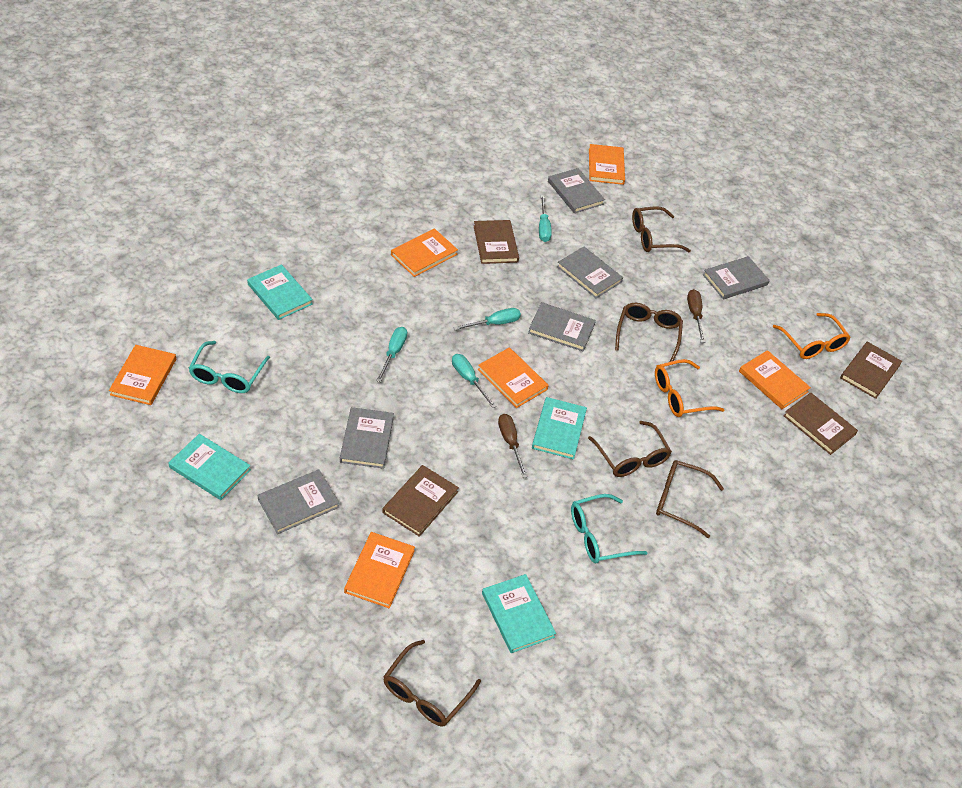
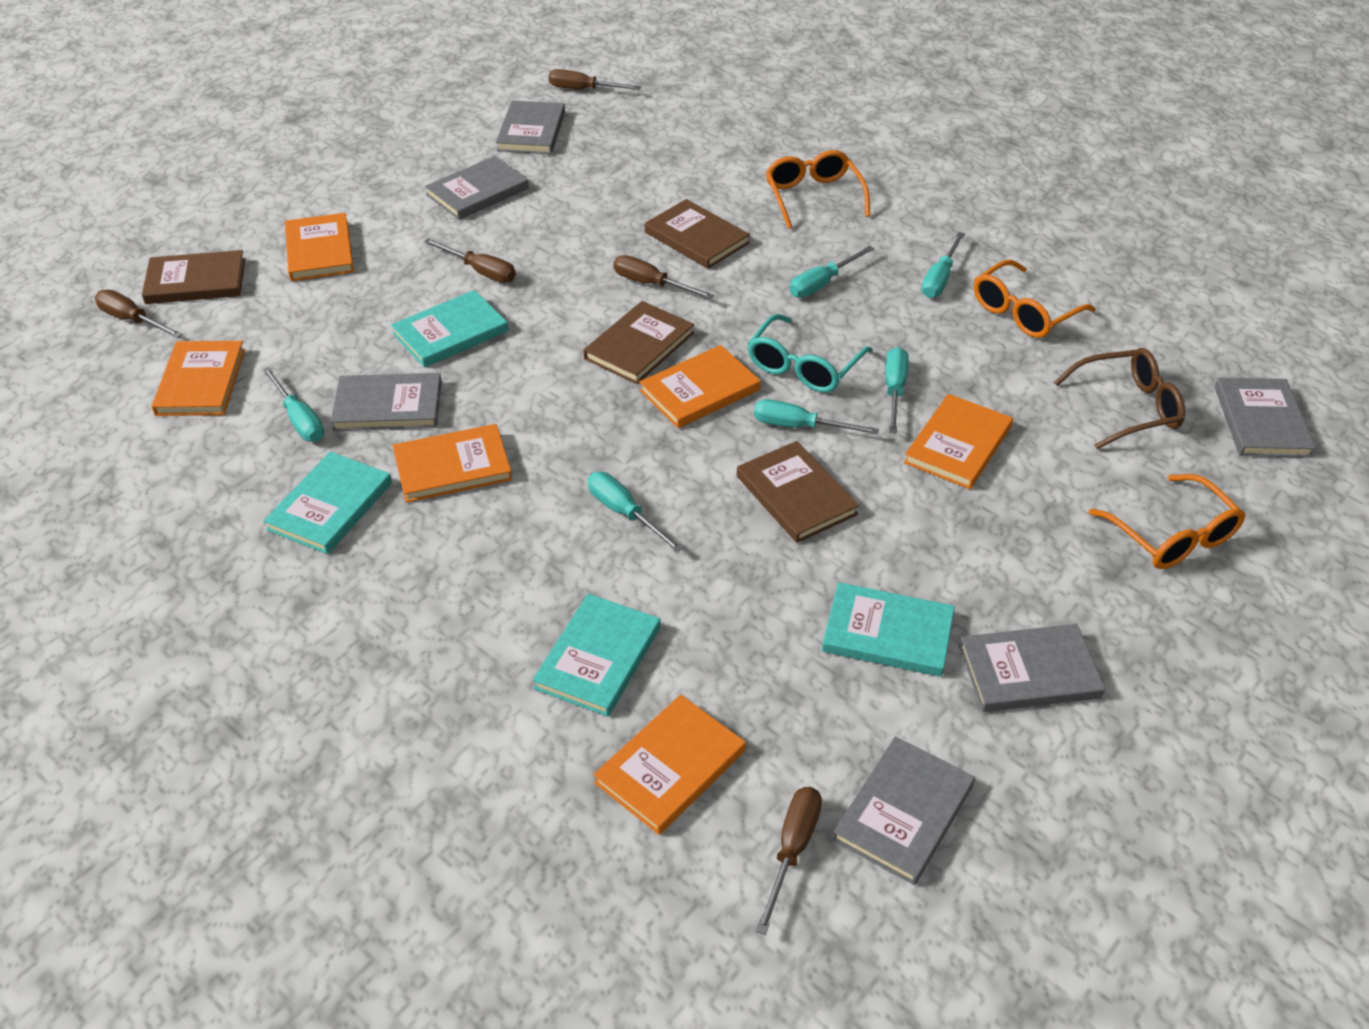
brown glasses: 5 -> 1
brown screwdriver: 2 -> 5
orange glasses: 2 -> 3
turquoise glasses: 2 -> 1
turquoise screwdriver: 4 -> 6

